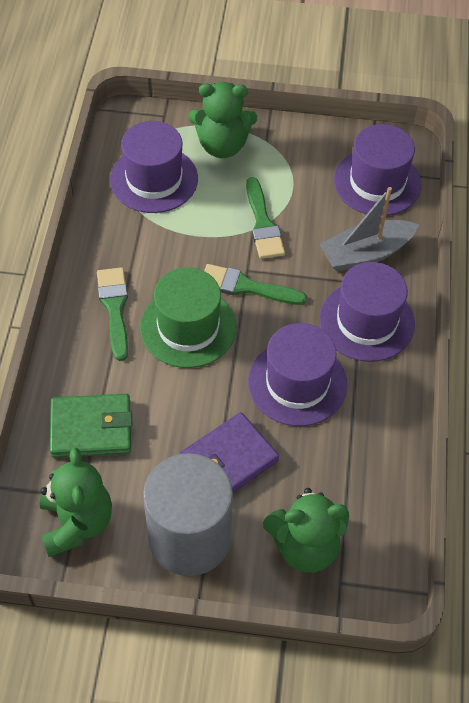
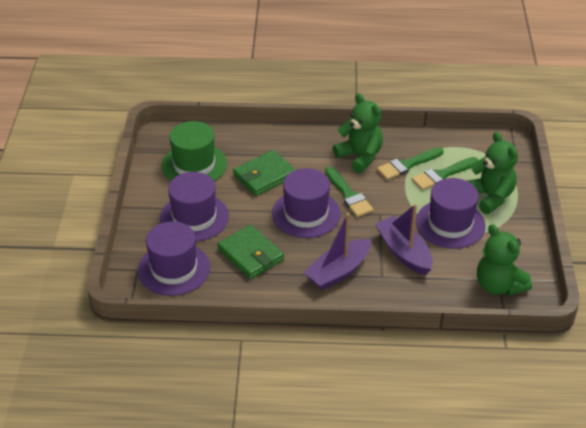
green wallet: 1 -> 2
grey boat: 1 -> 0
grey cylinder: 1 -> 0
purple boat: 0 -> 2
purple wallet: 1 -> 0

